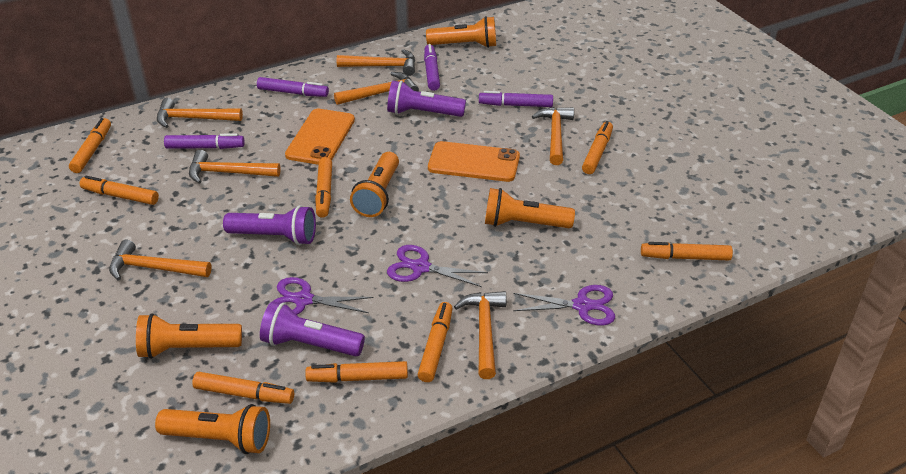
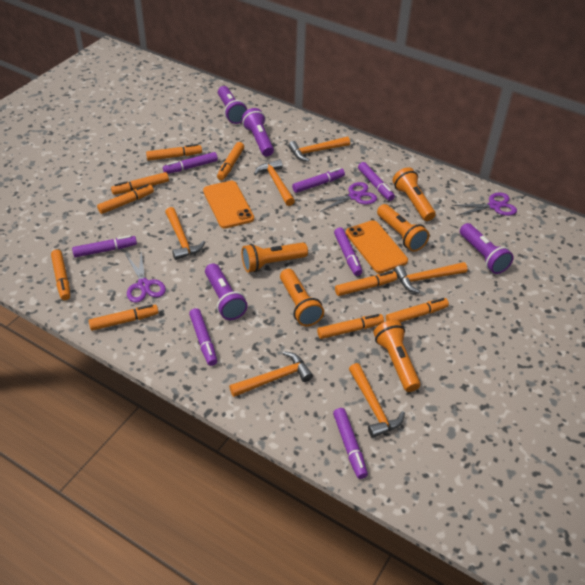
orange hammer: 7 -> 6
orange marker: 8 -> 9
purple flashlight: 3 -> 4
purple marker: 4 -> 7

